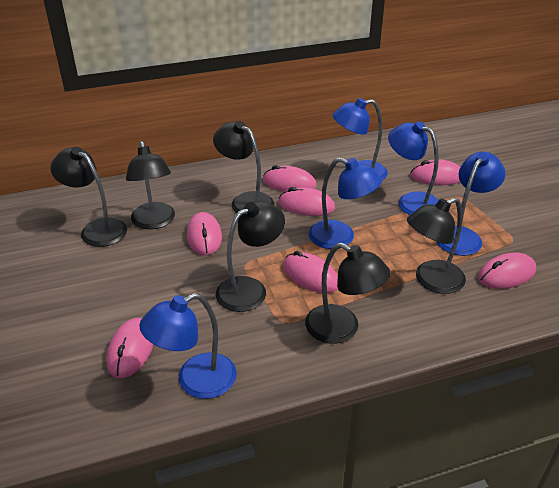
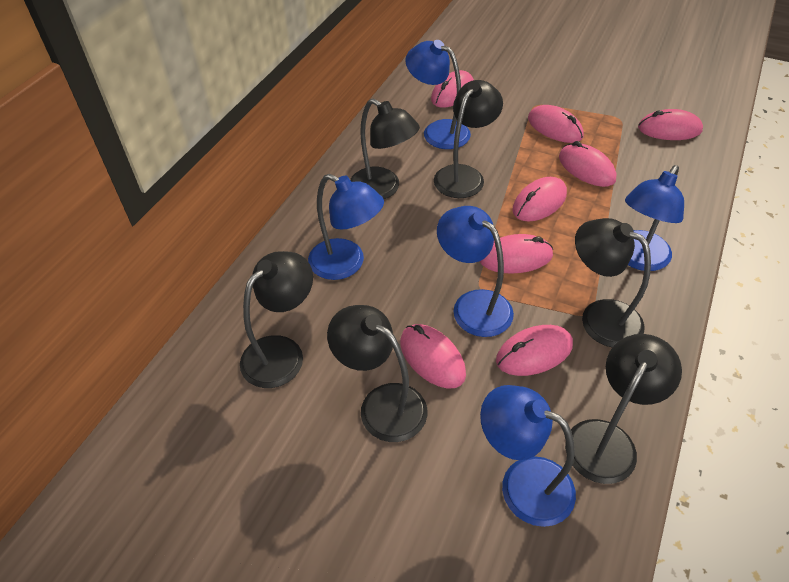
pink mouse: 7 -> 8

